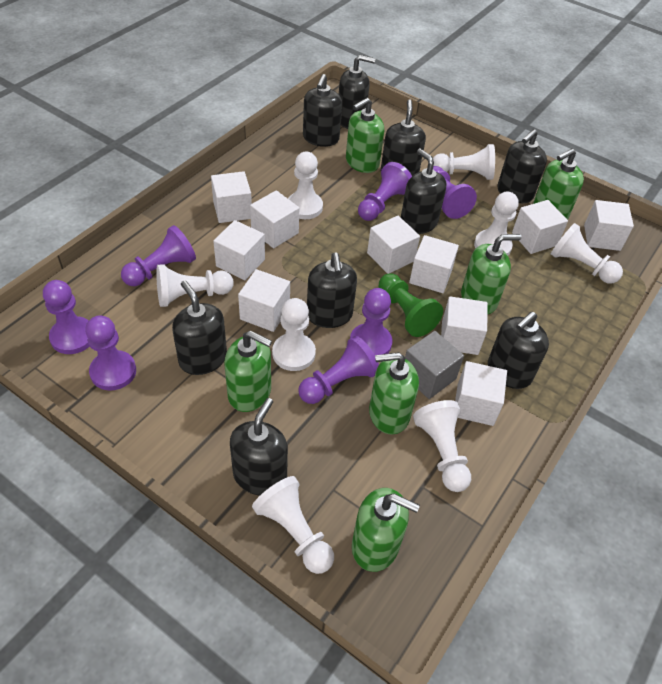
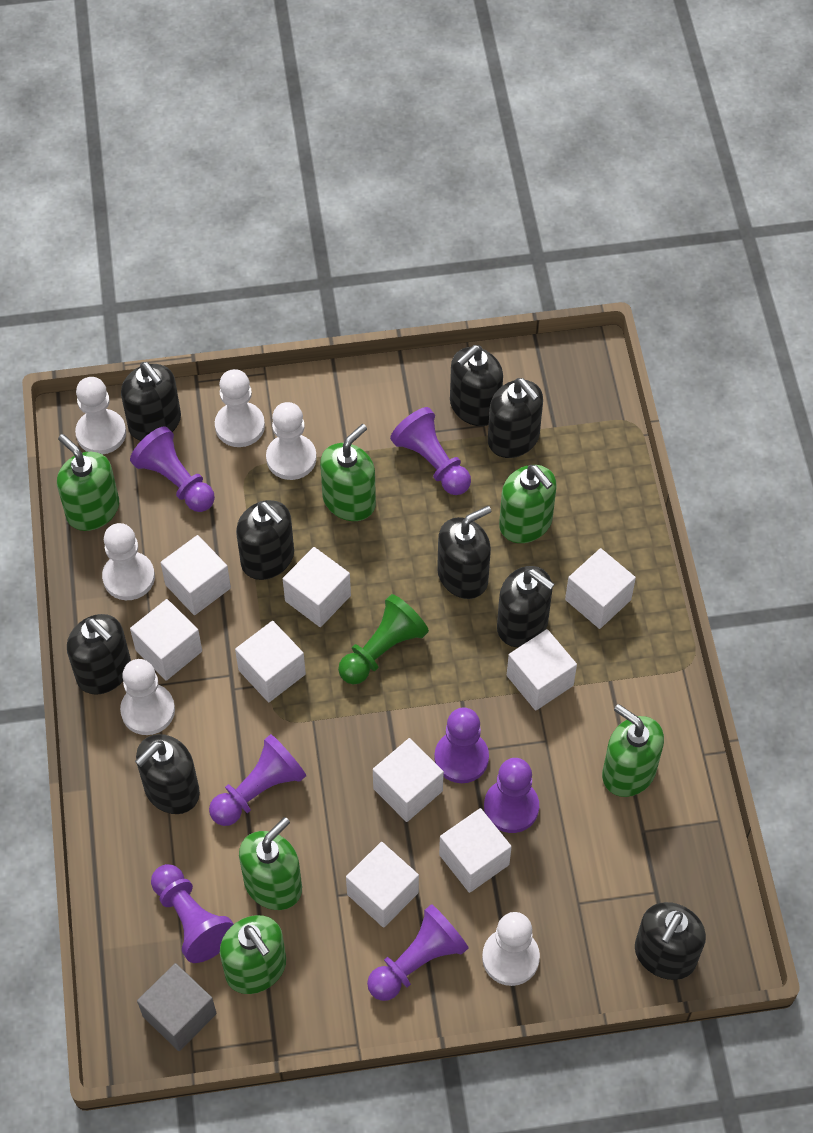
white cube: 10 -> 9
white pawn: 8 -> 6

